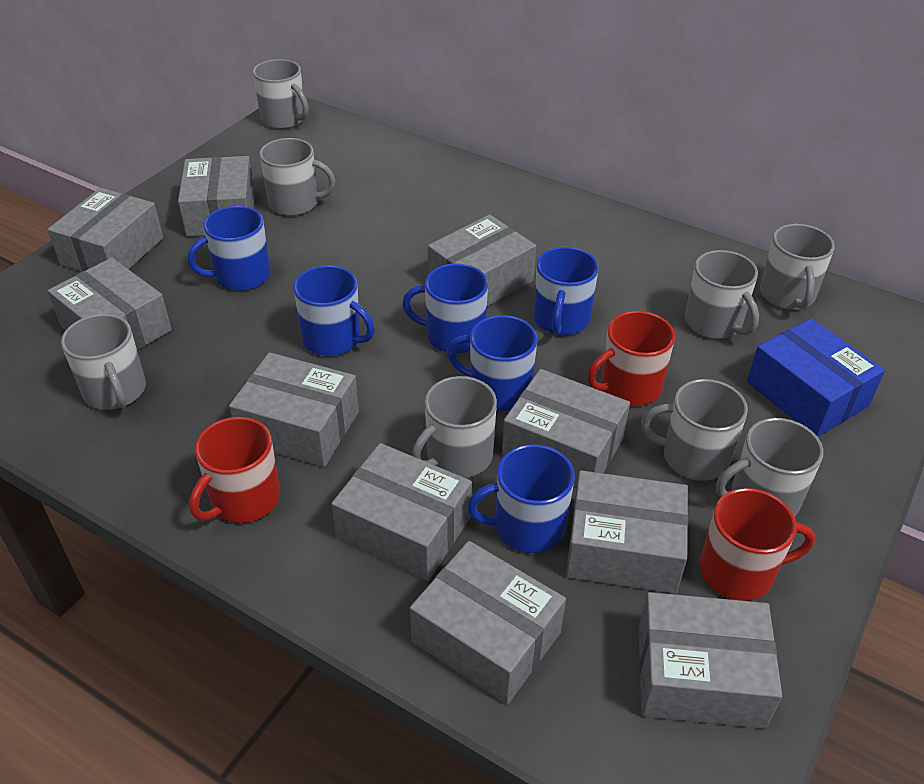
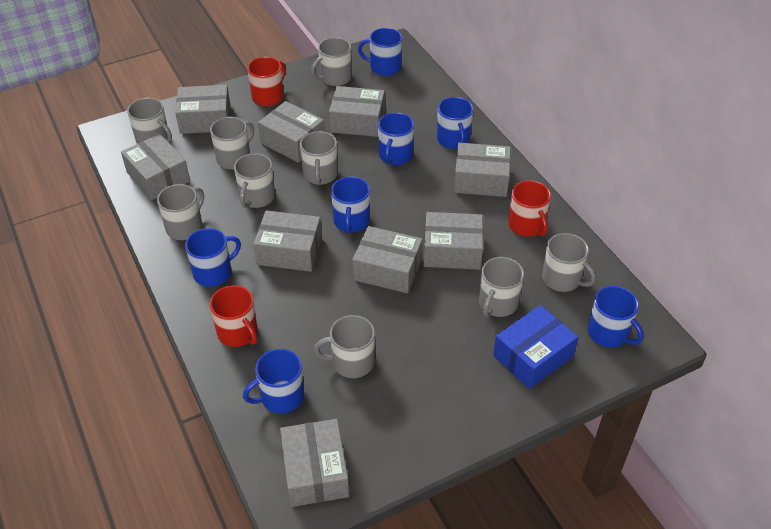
blue mug: 6 -> 7
grey box: 10 -> 9
grey mug: 8 -> 9

